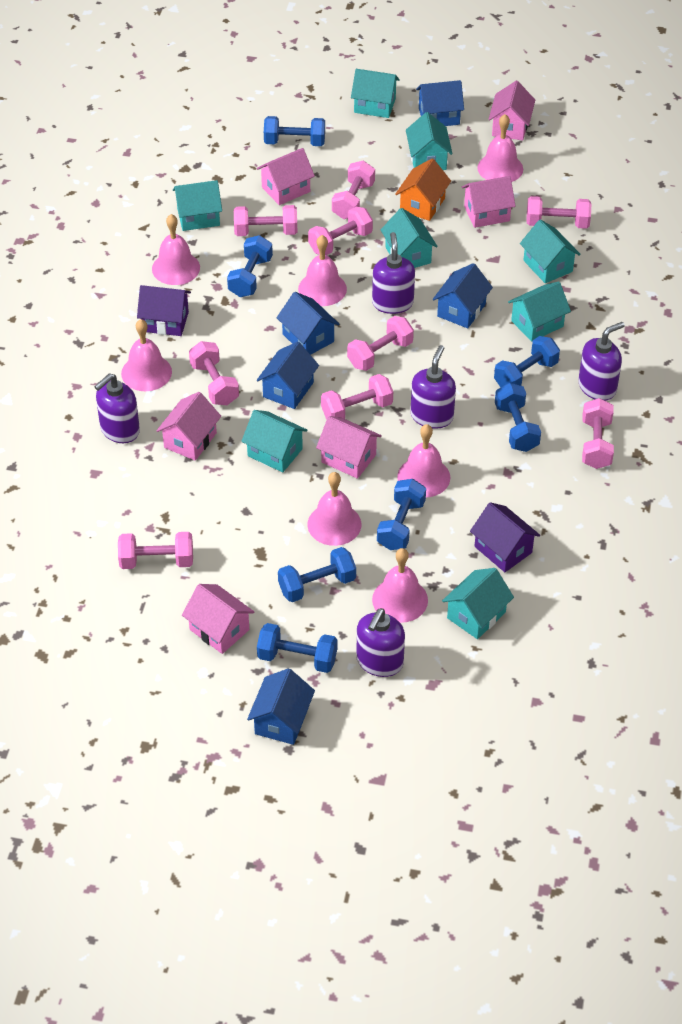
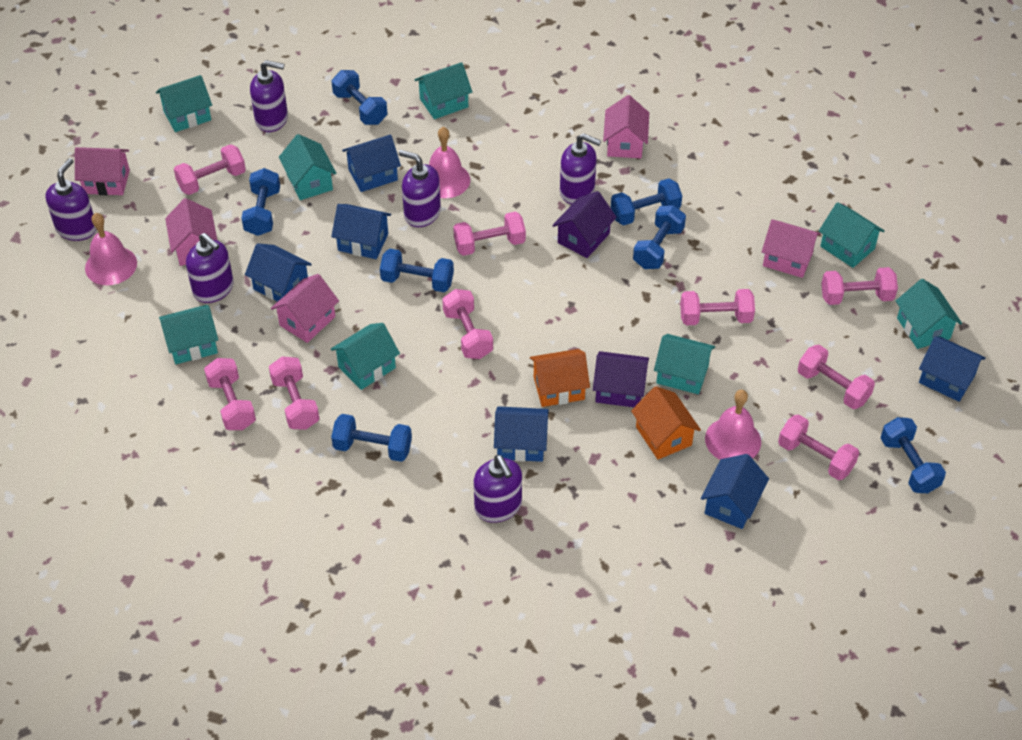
blue house: 5 -> 6
orange house: 1 -> 2
pink bell: 7 -> 3
pink house: 6 -> 5
purple soap dispenser: 5 -> 6

